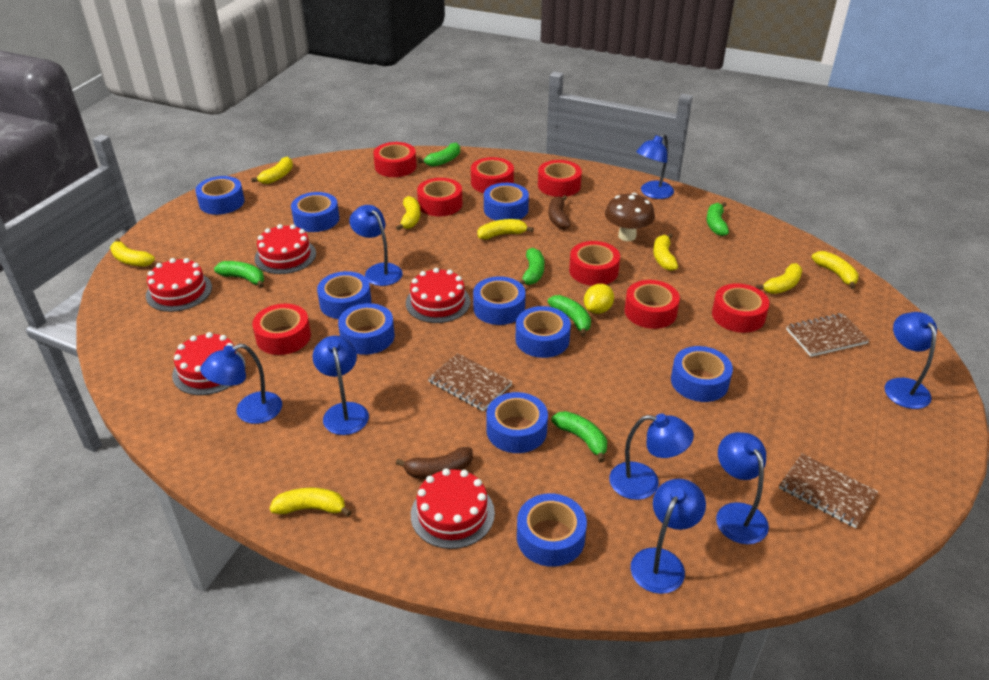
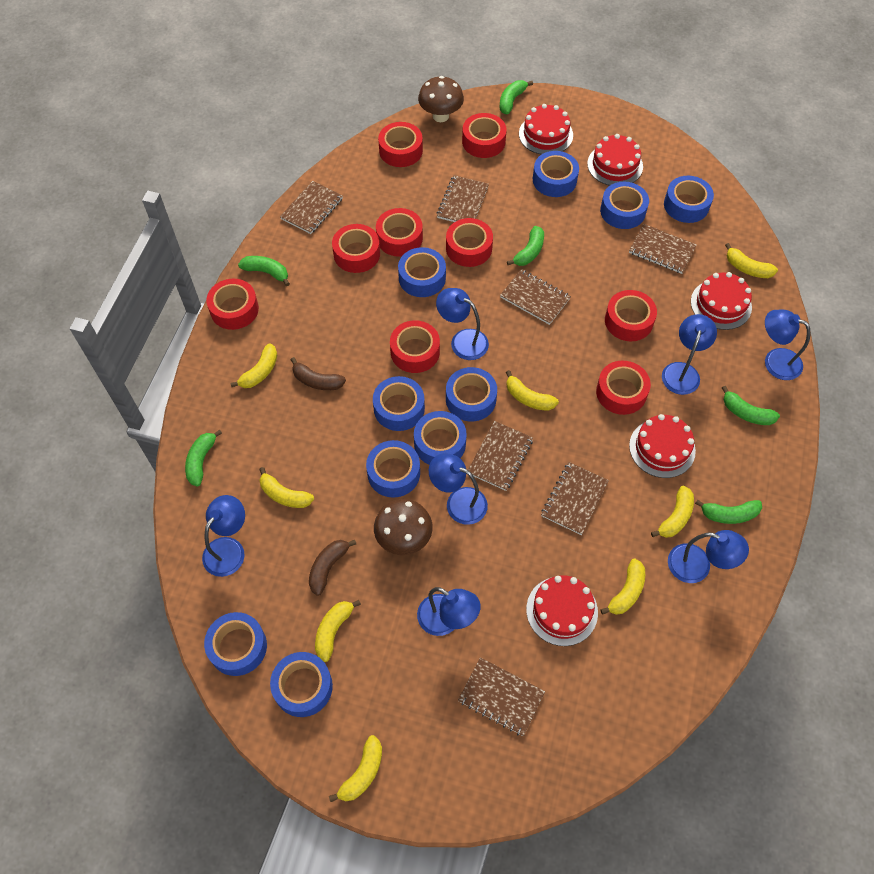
blue lamp: 8 -> 7
brown mushroom: 1 -> 2
brown notebook: 3 -> 7
red tape: 8 -> 9
yellow lemon: 1 -> 0

